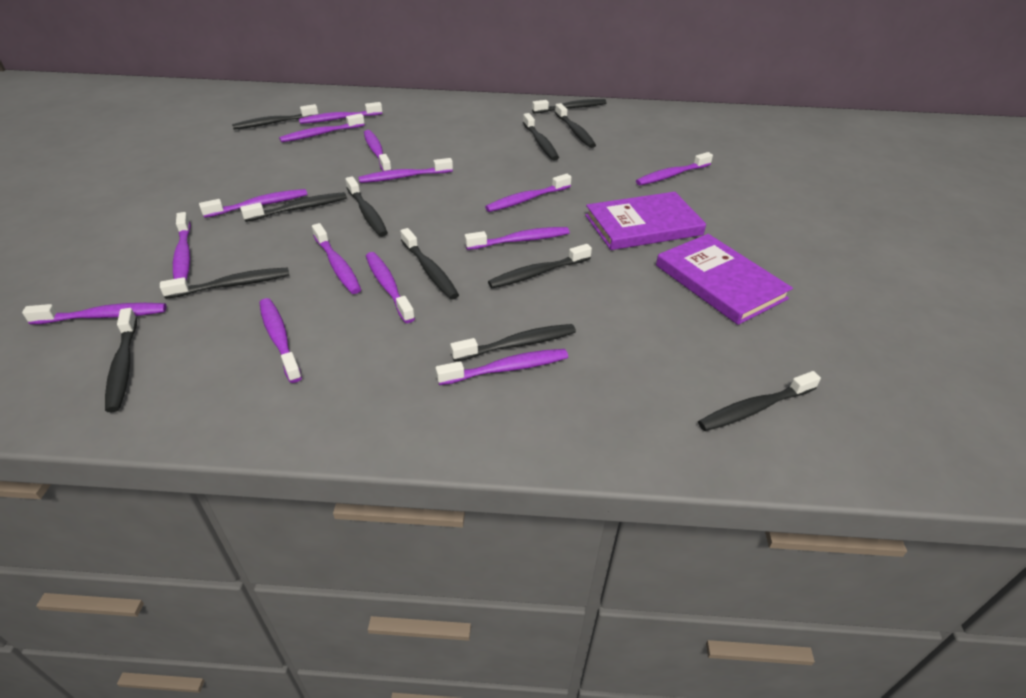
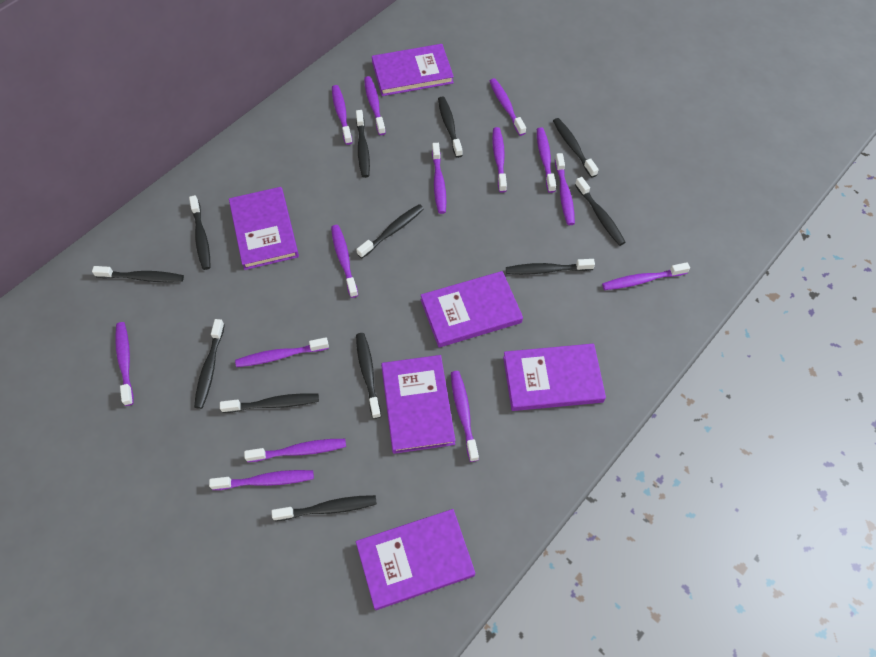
purple book: 2 -> 6

